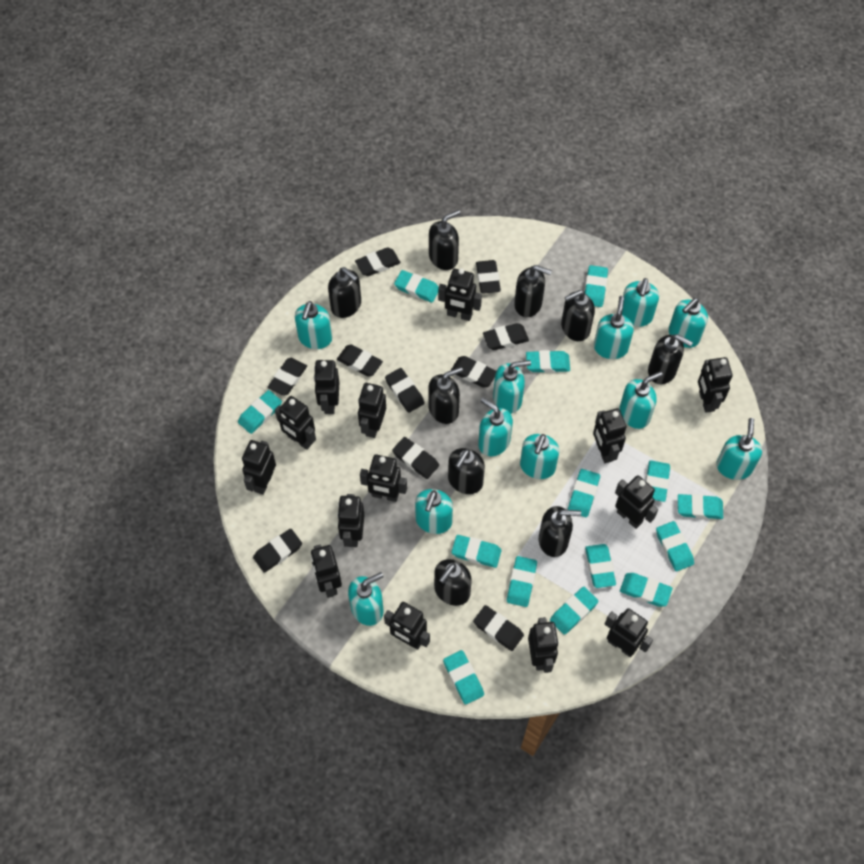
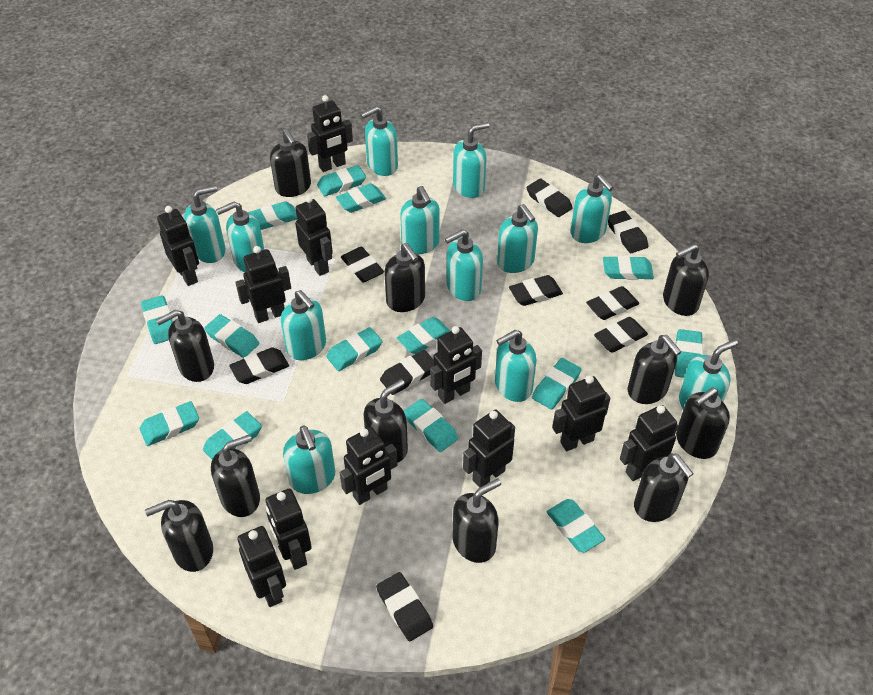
black eraser: 10 -> 9
black robot: 14 -> 11
black soap dispenser: 9 -> 11
turquoise soap dispenser: 11 -> 12

